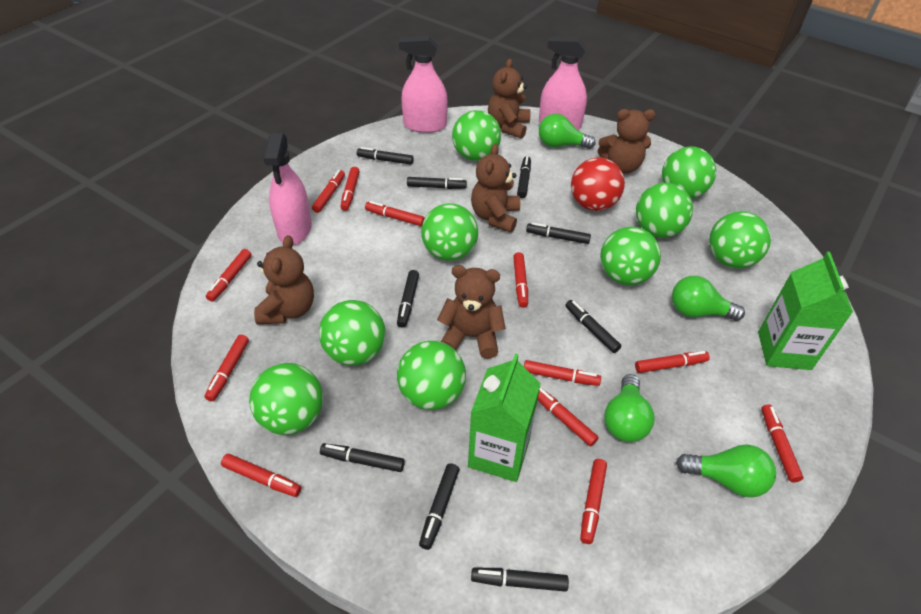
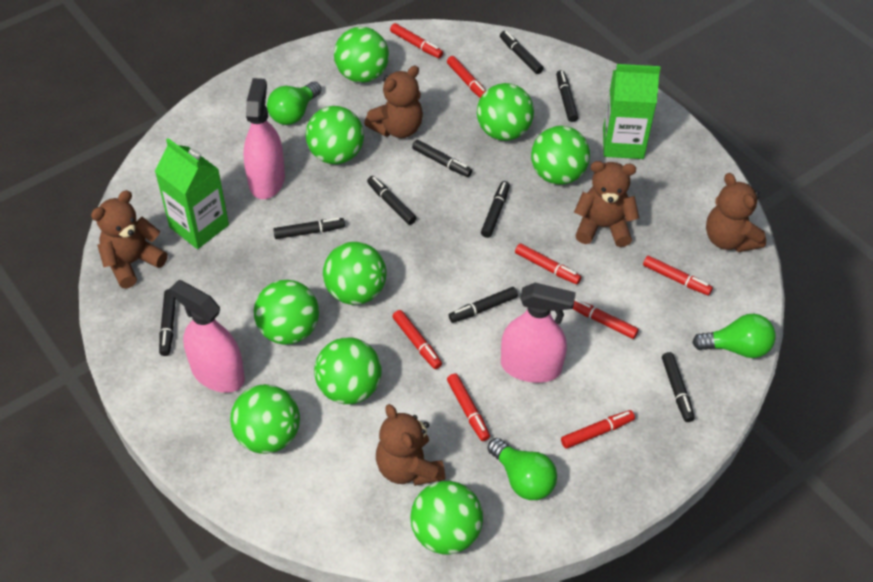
green light bulb: 4 -> 3
red ball: 1 -> 0
red marker: 12 -> 8

